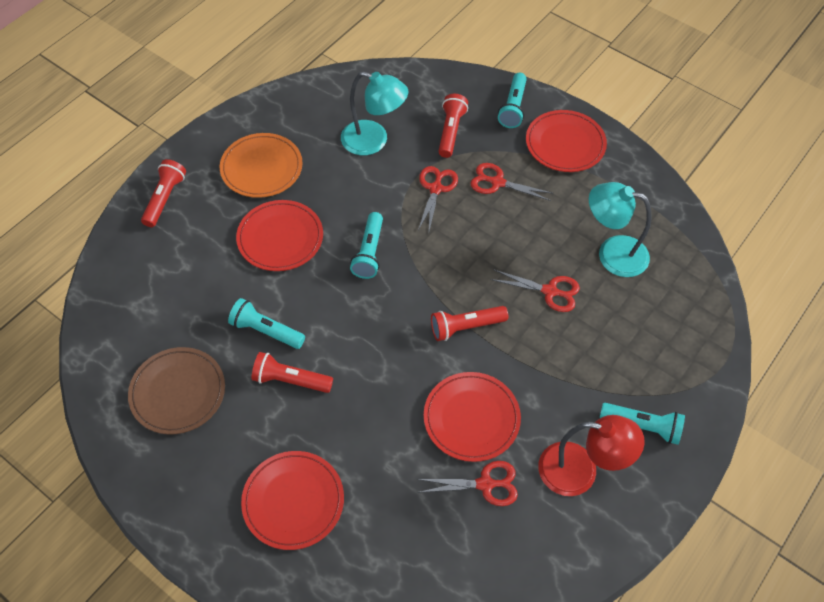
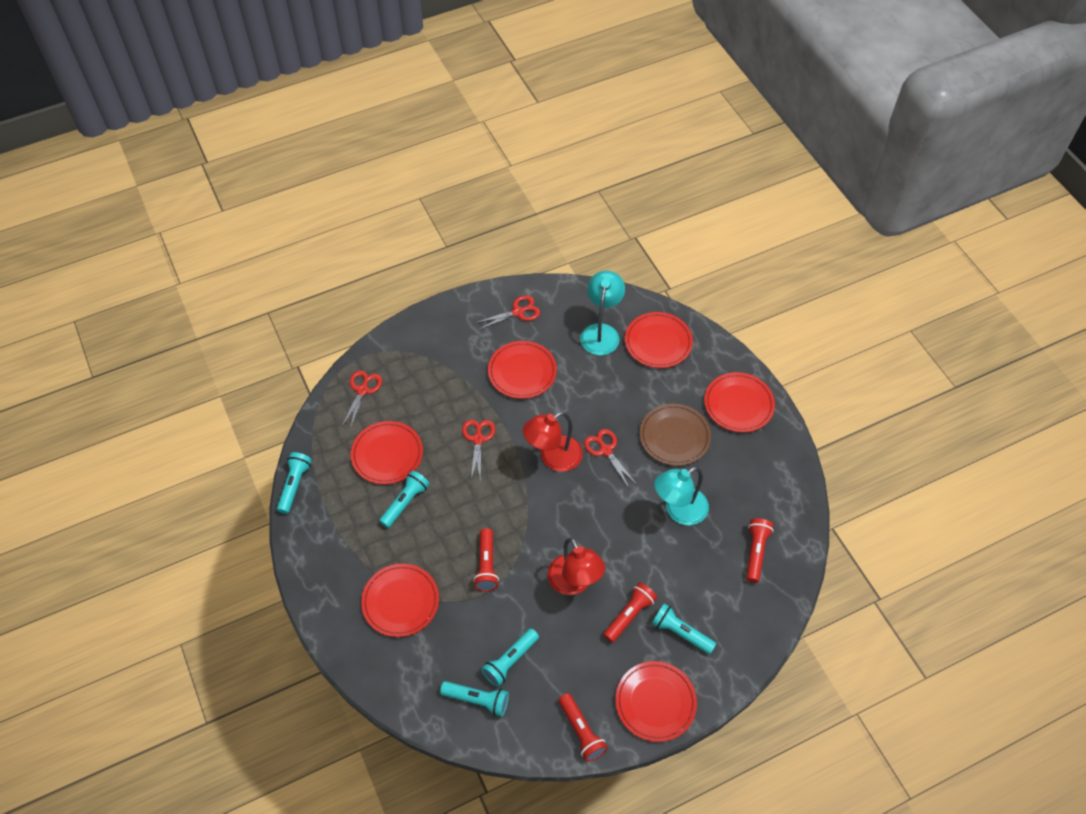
orange plate: 1 -> 0
red lamp: 1 -> 2
red plate: 4 -> 6
turquoise flashlight: 4 -> 5

